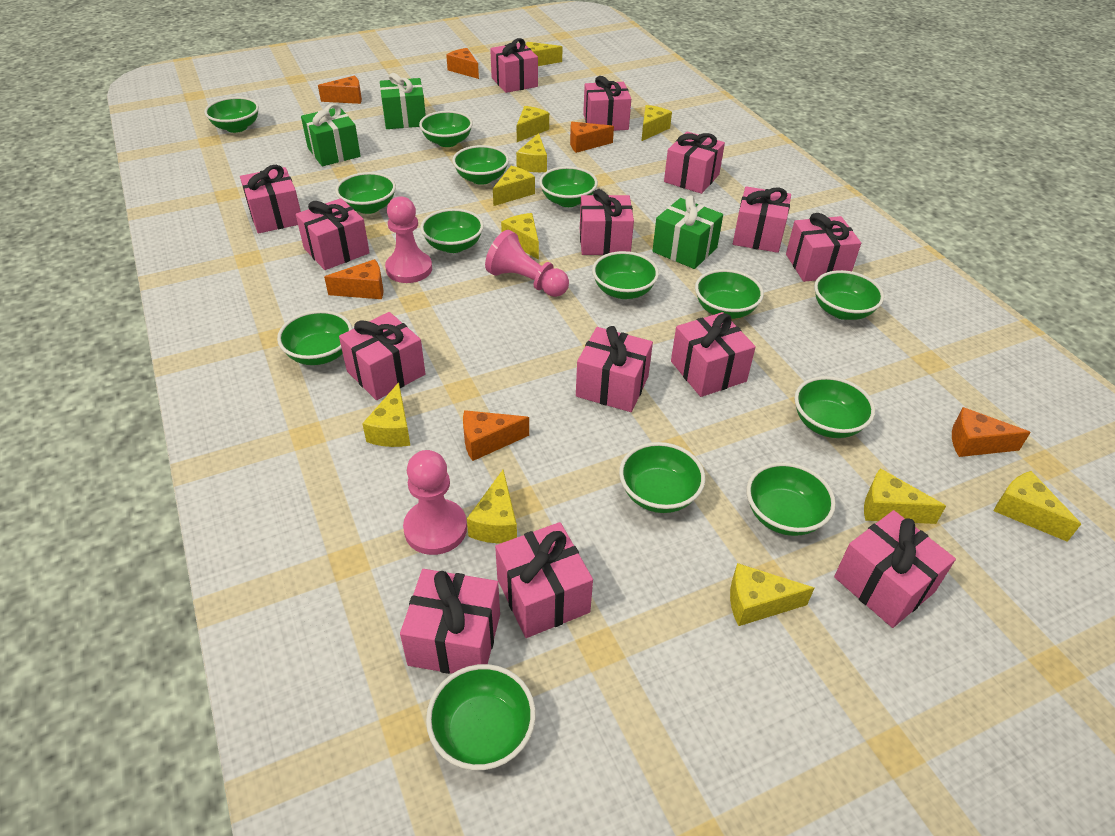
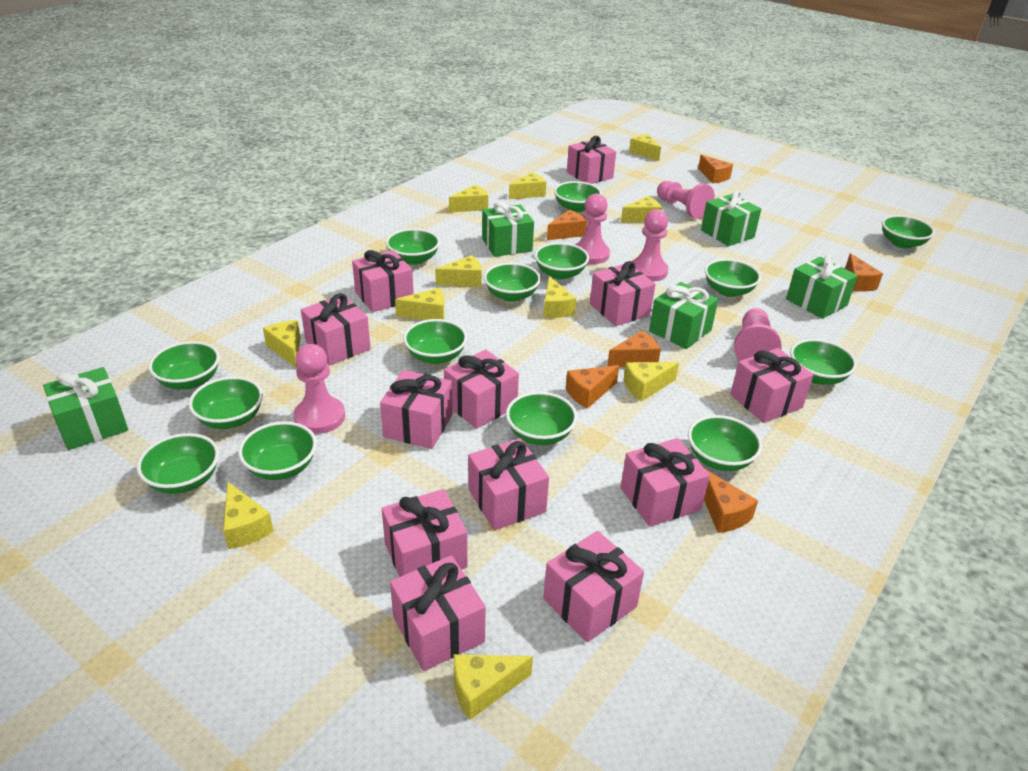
green gift: 3 -> 5
pink gift: 14 -> 12
pink pawn: 3 -> 5

